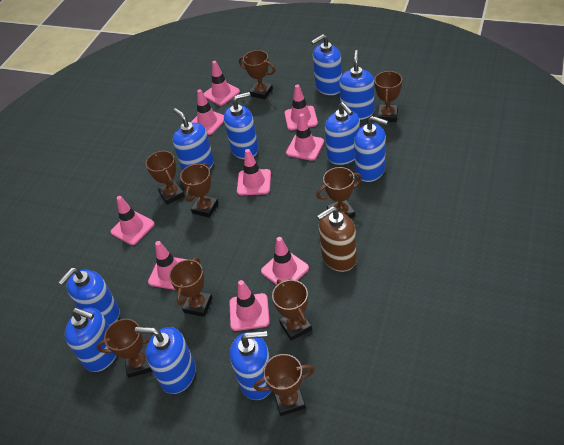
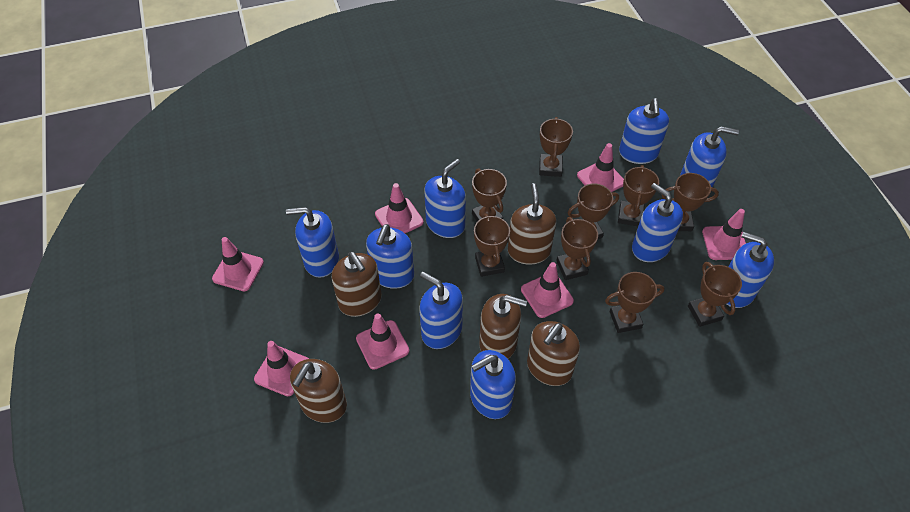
blue soap dispenser: 10 -> 9
brown soap dispenser: 1 -> 5
pink traffic cone: 9 -> 7

